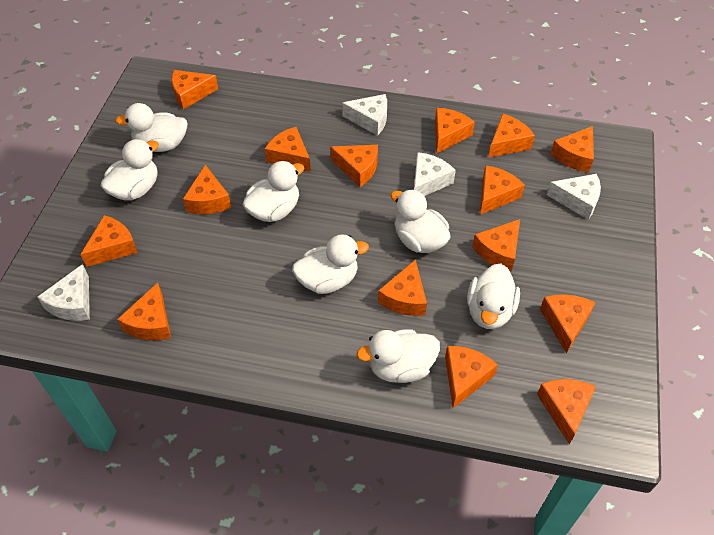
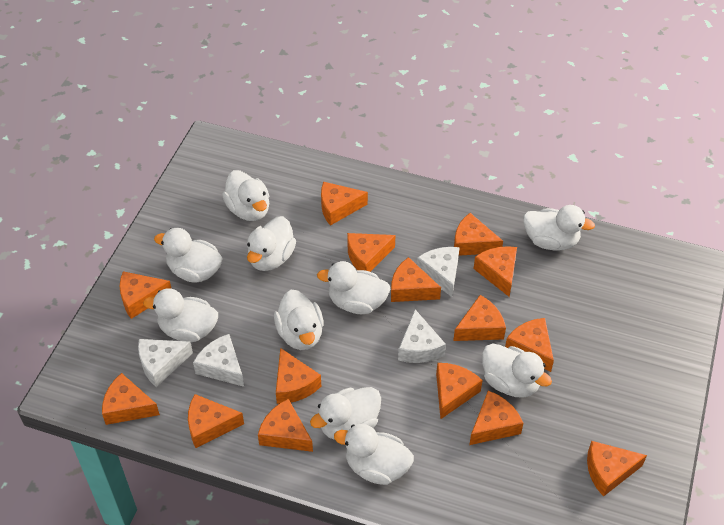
white duck: 7 -> 10

